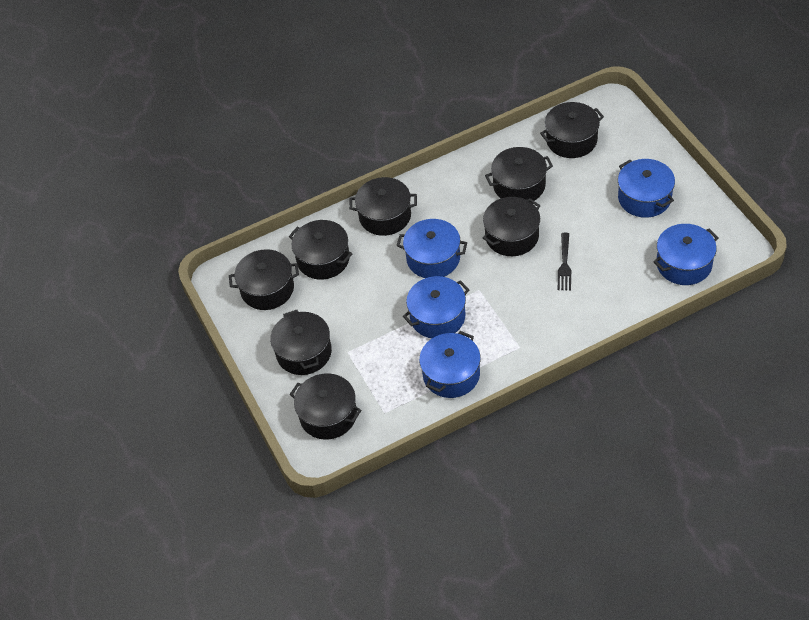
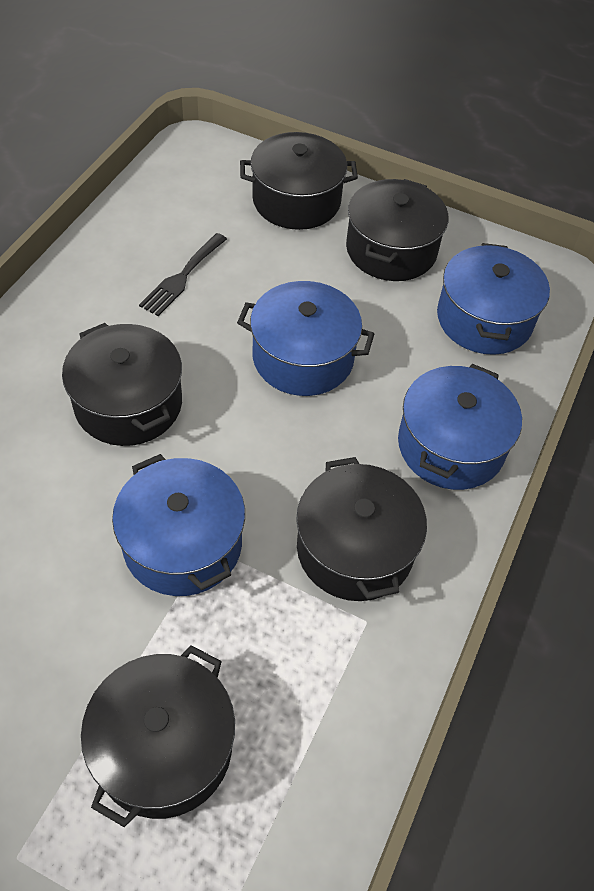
black pot: 8 -> 5
blue pot: 5 -> 4

